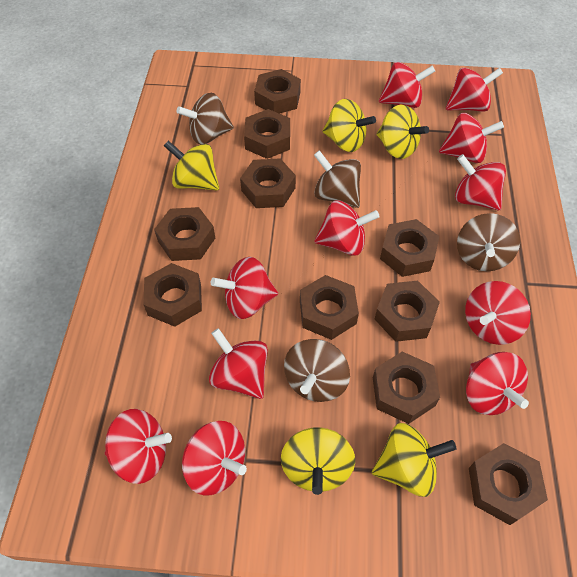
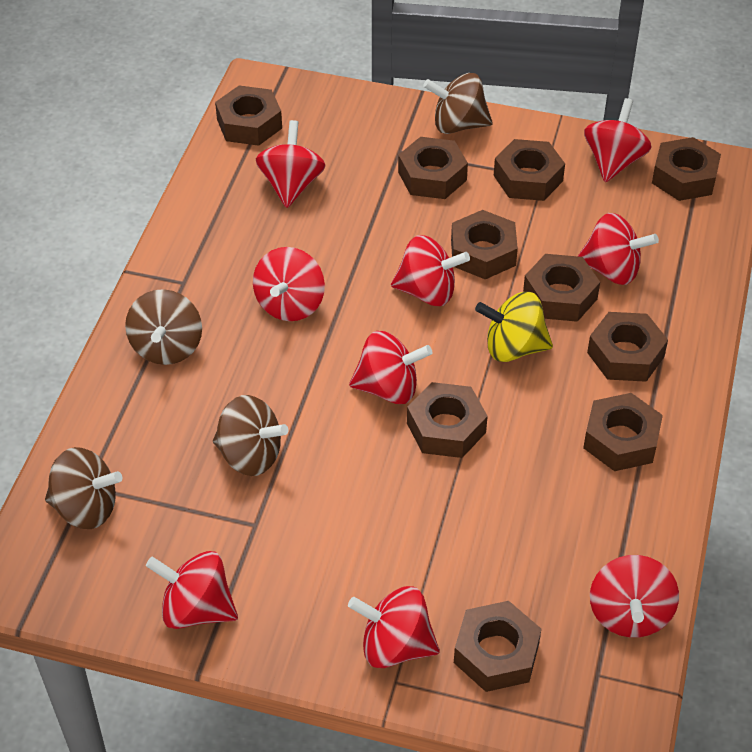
red spinning top: 11 -> 9
yellow spinning top: 5 -> 1

